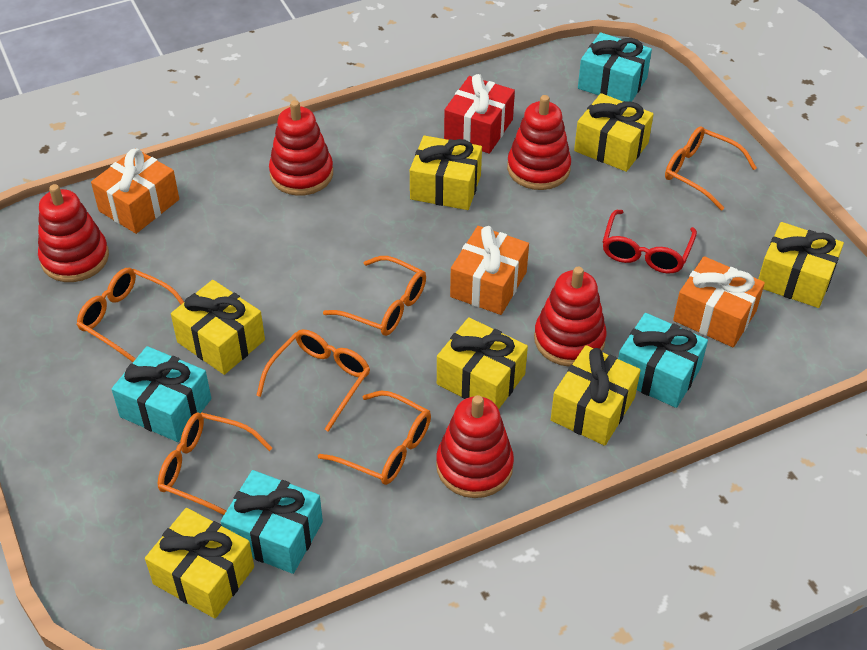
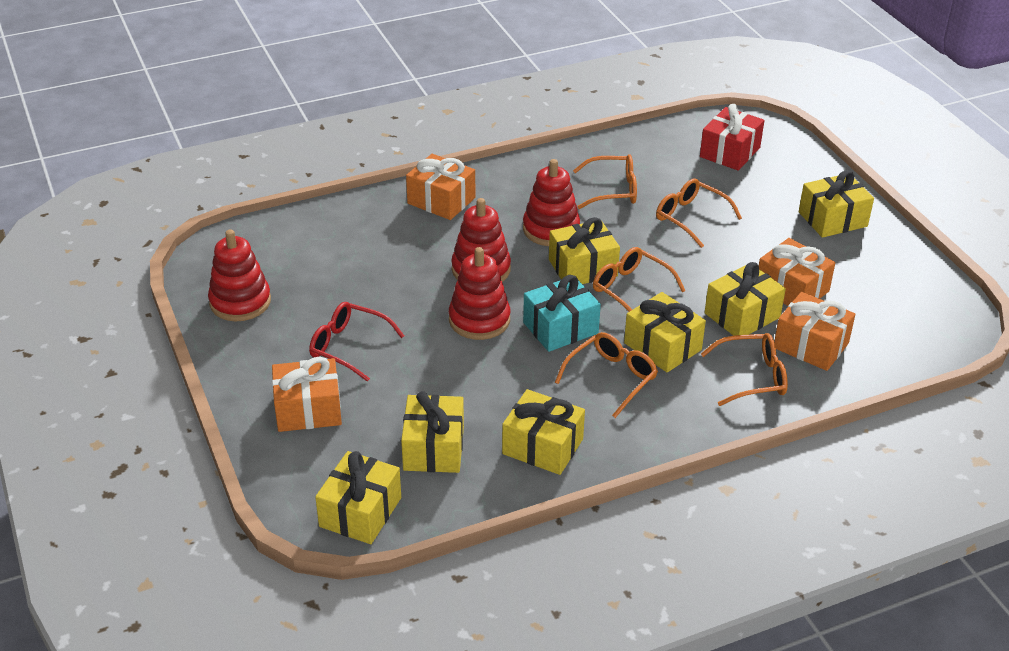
orange gift: 3 -> 4
orange glasses: 6 -> 5
red stacking toy: 5 -> 4
turquoise gift: 4 -> 1

